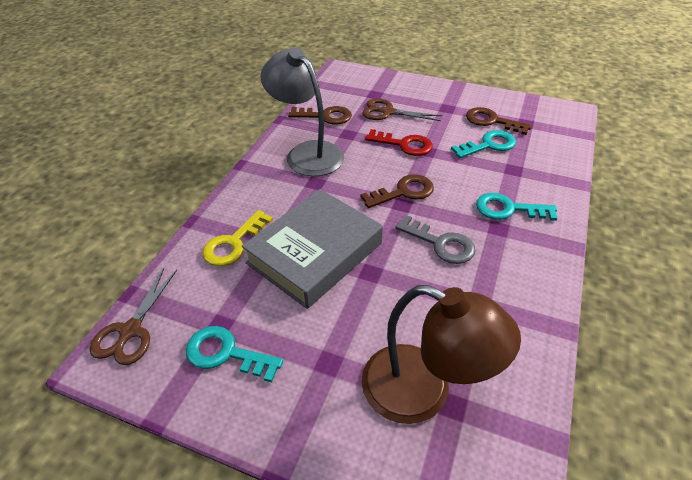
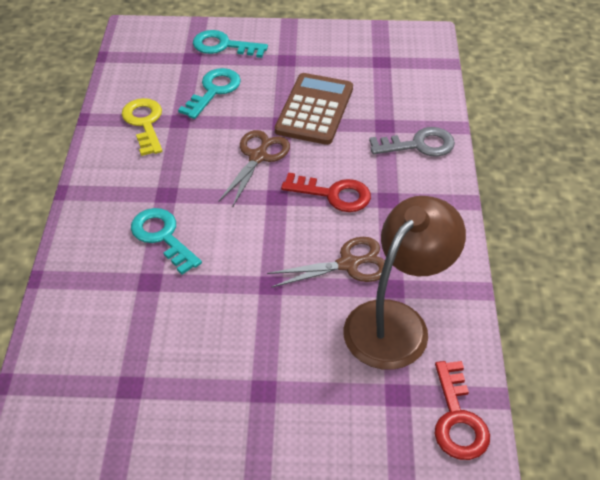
brown calculator: 0 -> 1
brown key: 3 -> 0
grey book: 1 -> 0
grey lamp: 1 -> 0
red key: 1 -> 2

